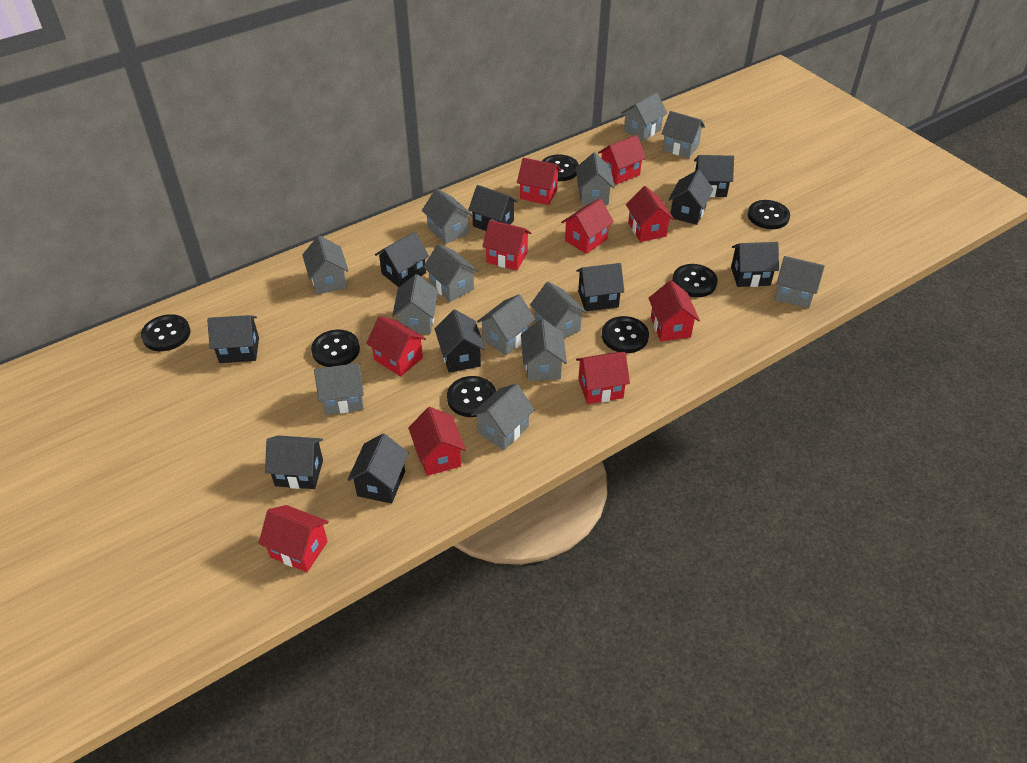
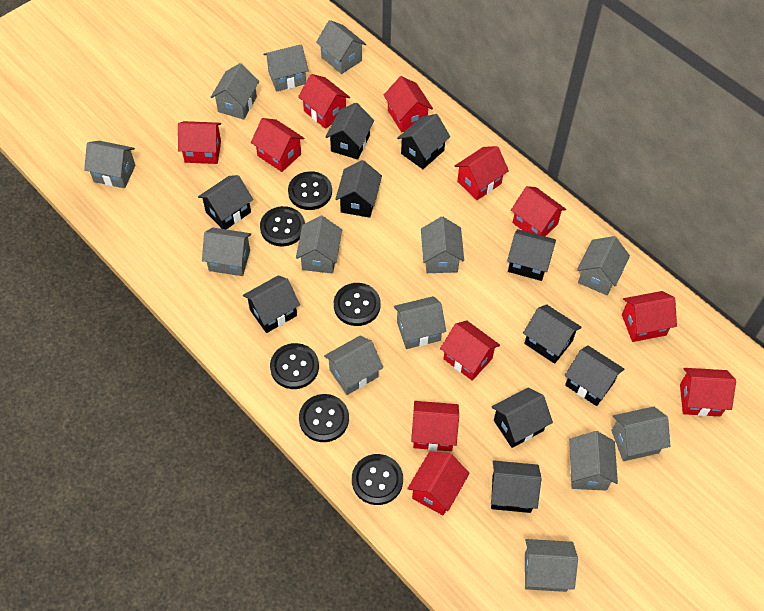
black button: 7 -> 6
red house: 10 -> 11

